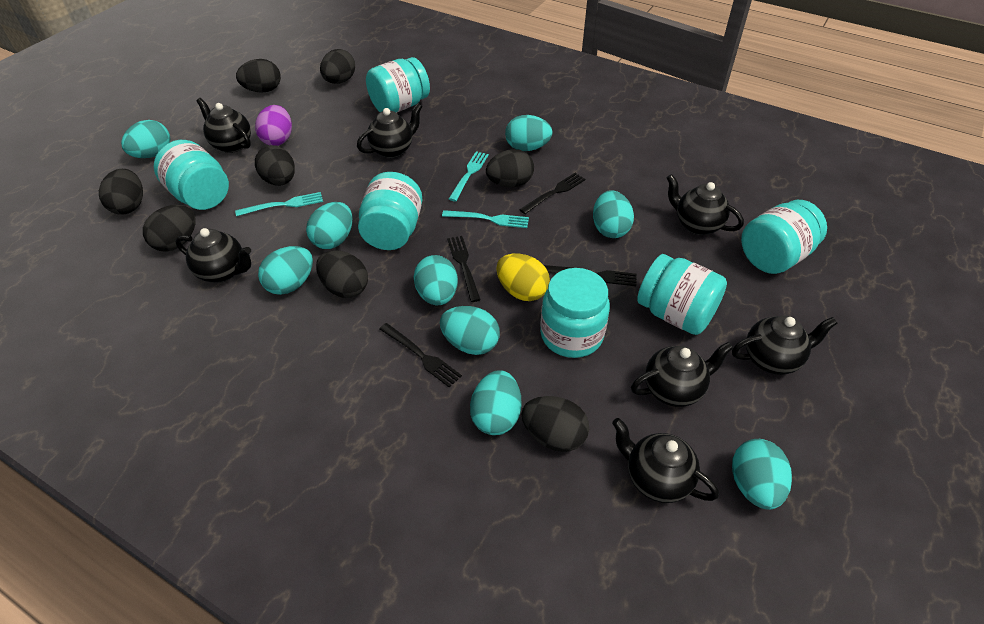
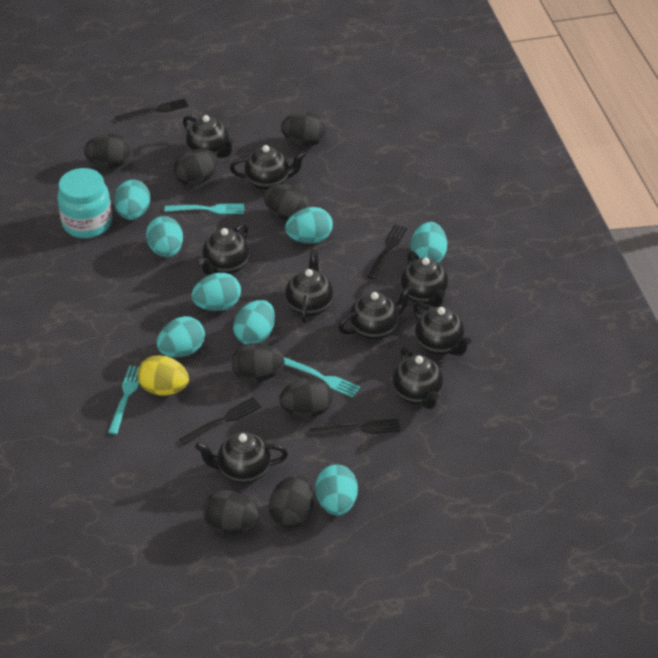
black teapot: 7 -> 9
purple egg: 1 -> 0
turquoise egg: 9 -> 8
turquoise jar: 6 -> 1

